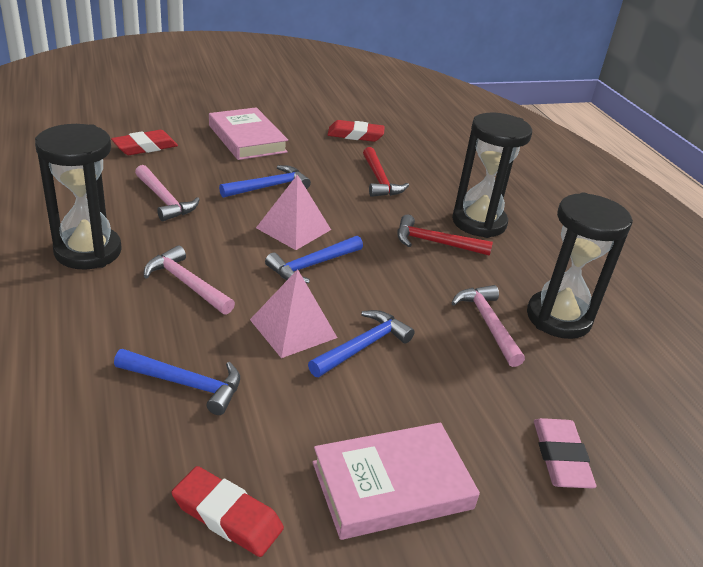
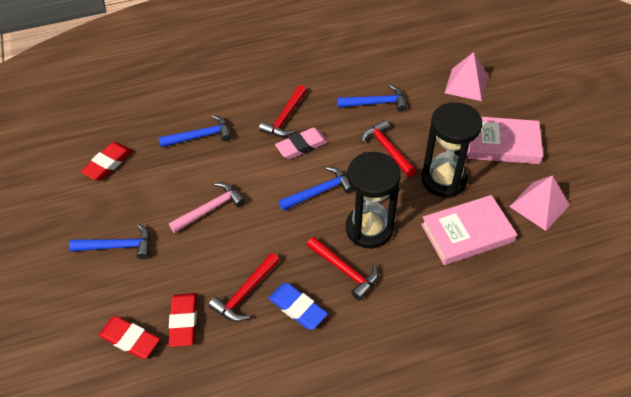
black hourglass: 3 -> 2
blue eraser: 0 -> 1
pink hammer: 3 -> 1
red hammer: 2 -> 4

